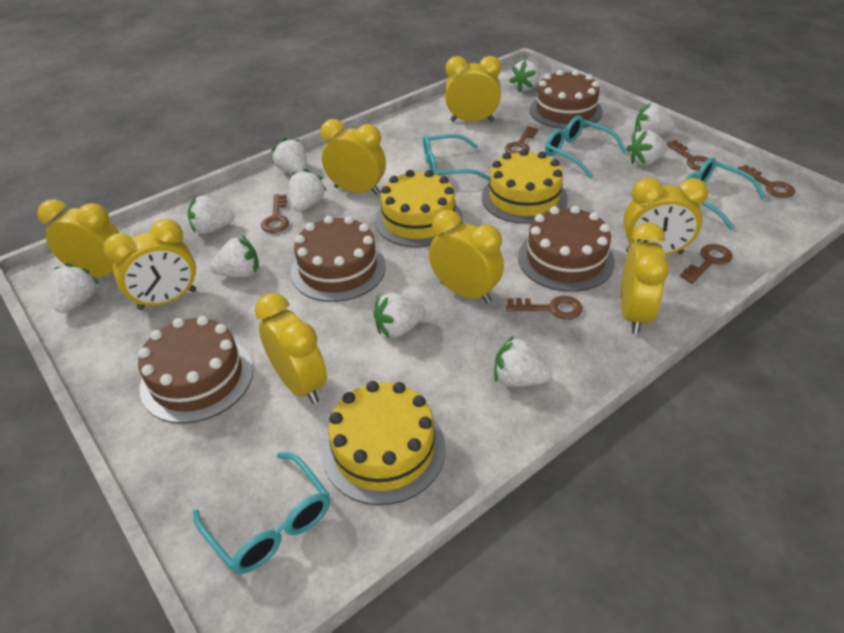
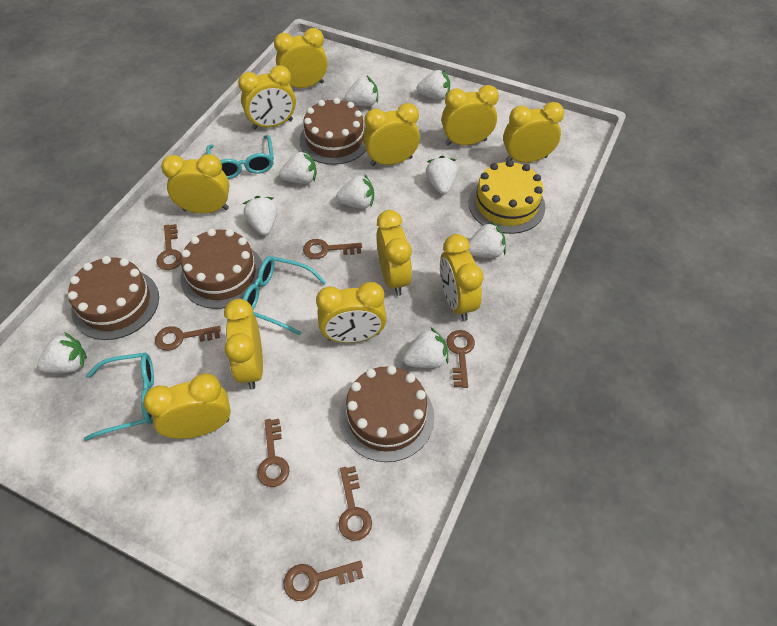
brown key: 6 -> 7
turquoise glasses: 4 -> 3
white strawberry: 10 -> 9
yellow cake: 3 -> 1
yellow clock: 8 -> 11

